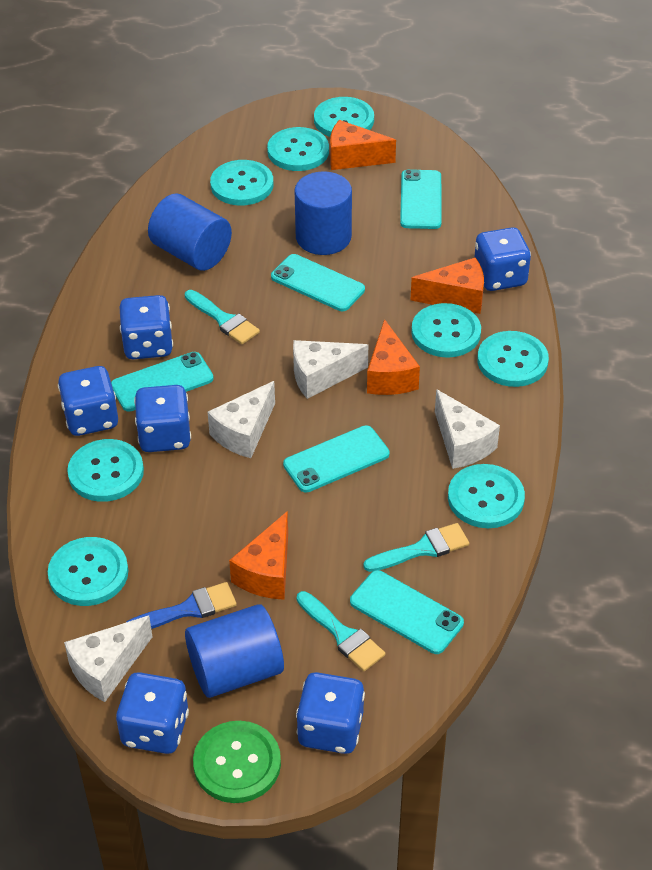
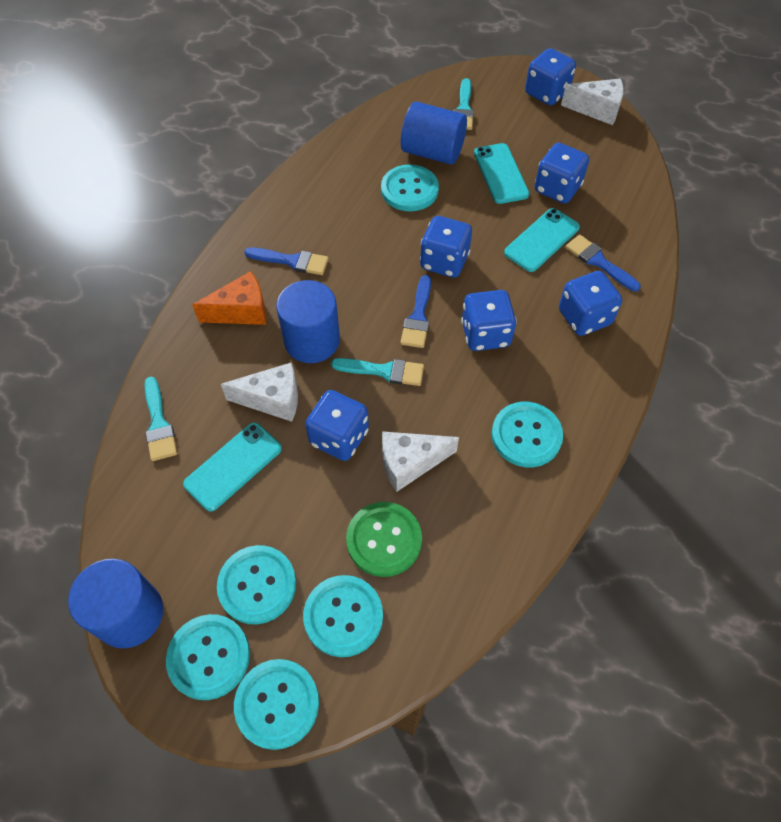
blue brush: 1 -> 3
orange cheese: 4 -> 1
turquoise button: 8 -> 6
turquoise phone: 5 -> 3
white cheese: 4 -> 3

